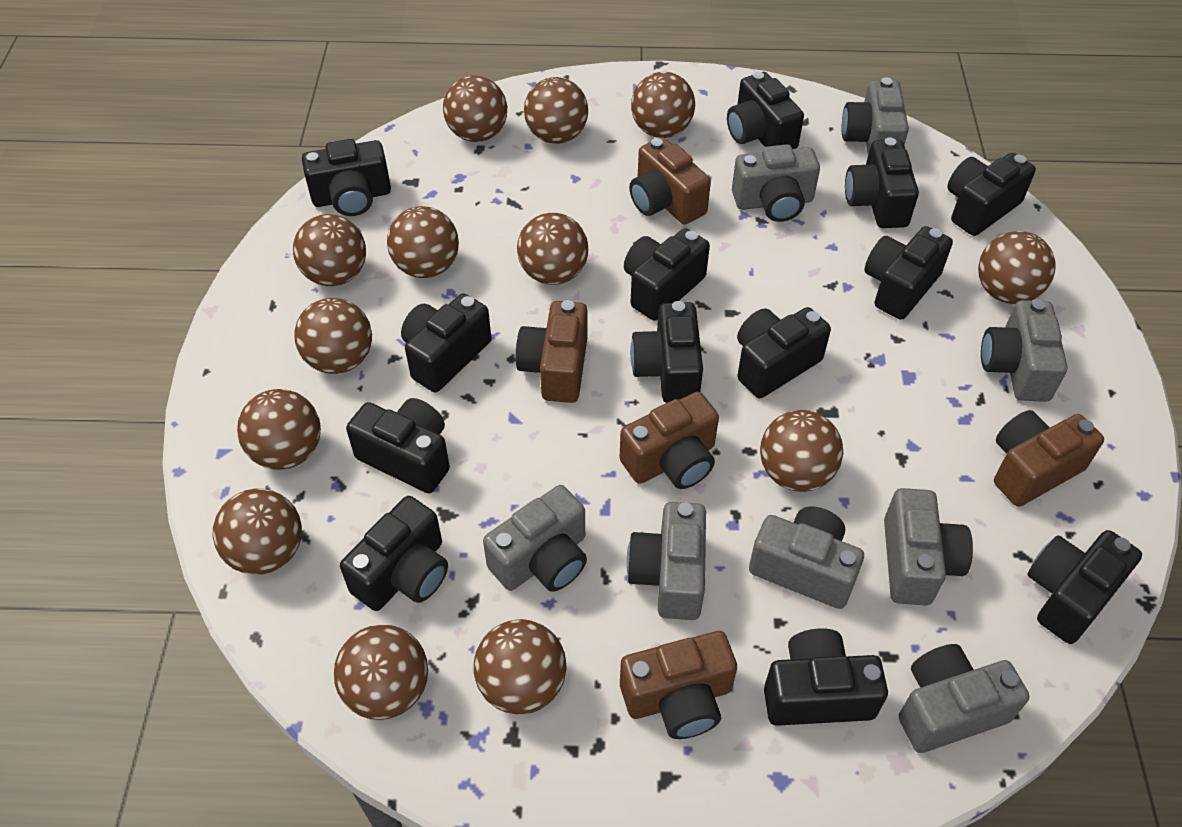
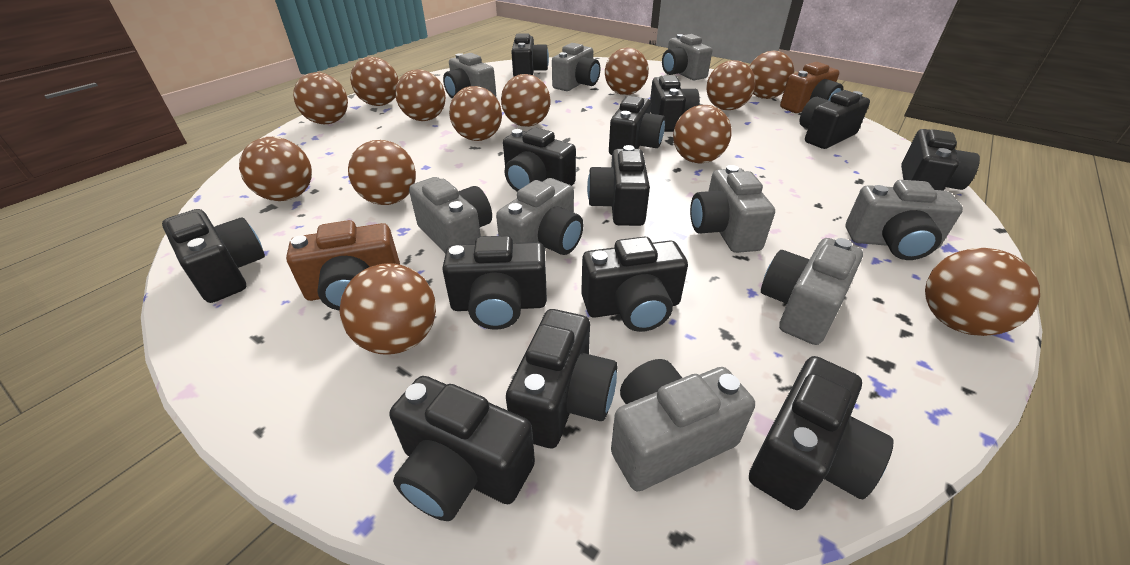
brown camera: 5 -> 2
grey camera: 8 -> 9

